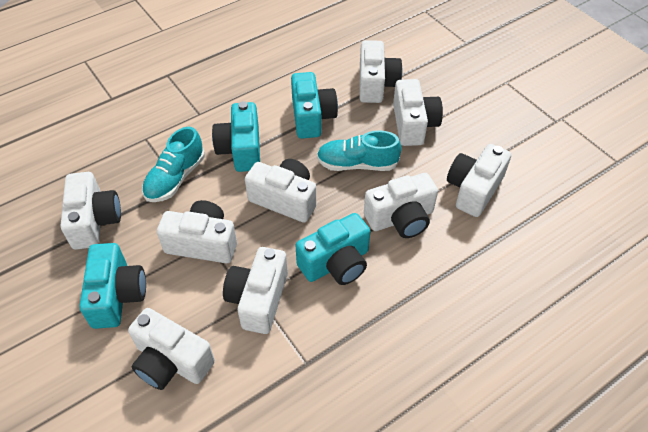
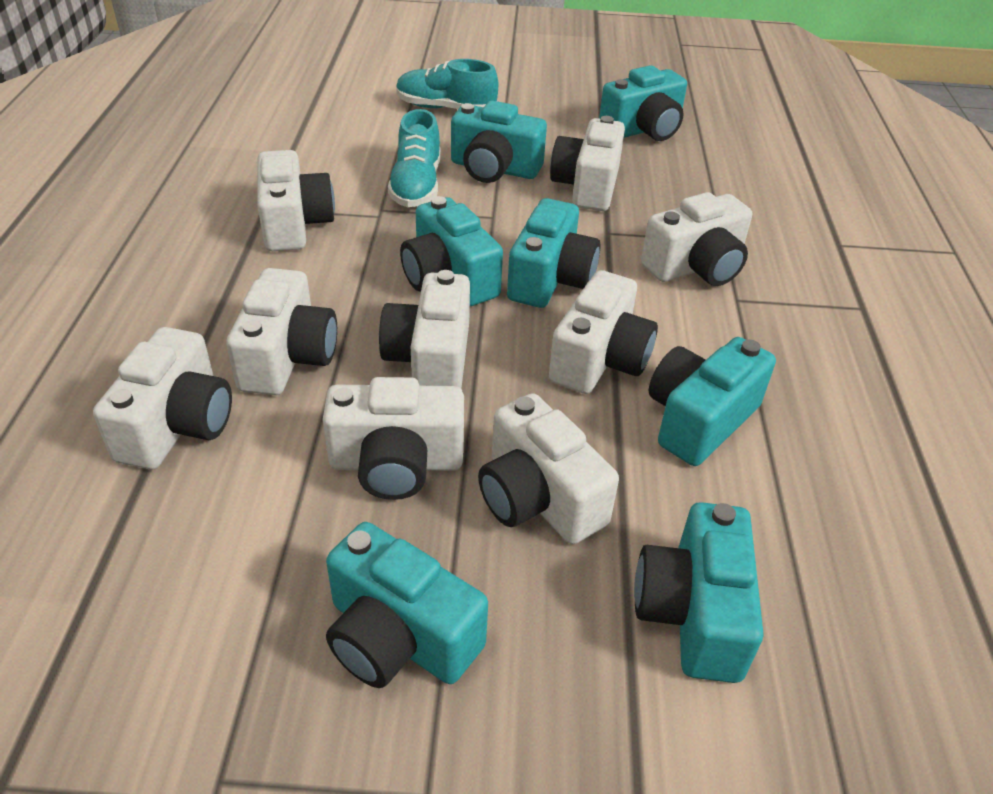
turquoise camera: 4 -> 7

